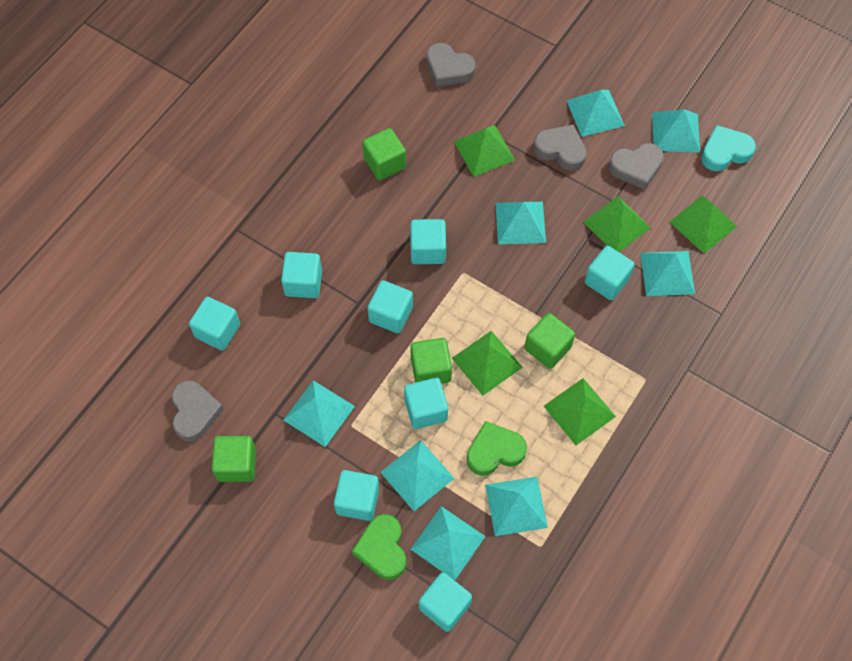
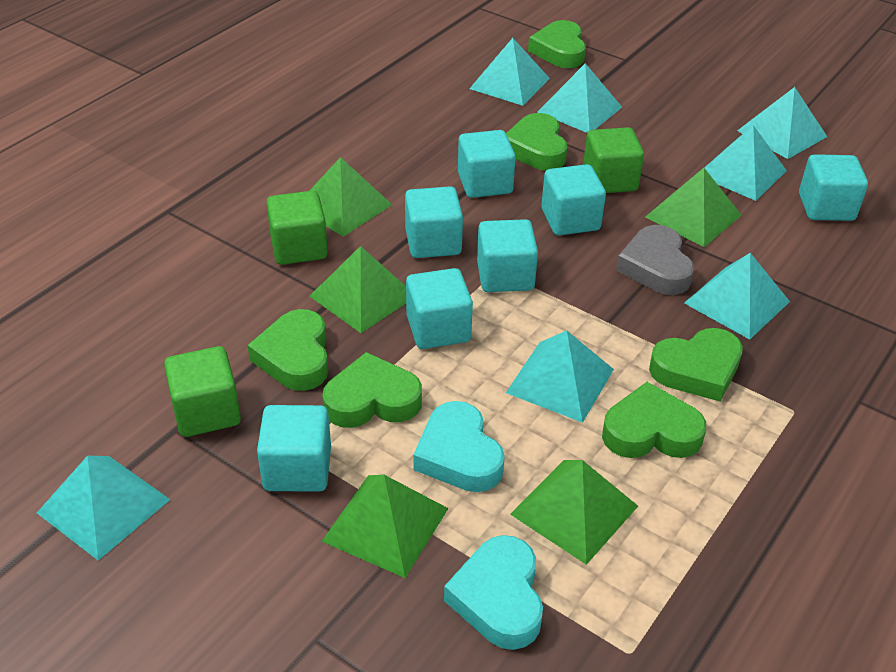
green cube: 4 -> 3
green heart: 2 -> 6
grey heart: 4 -> 1
turquoise cube: 8 -> 7
turquoise heart: 1 -> 2
turquoise pyramid: 8 -> 7

